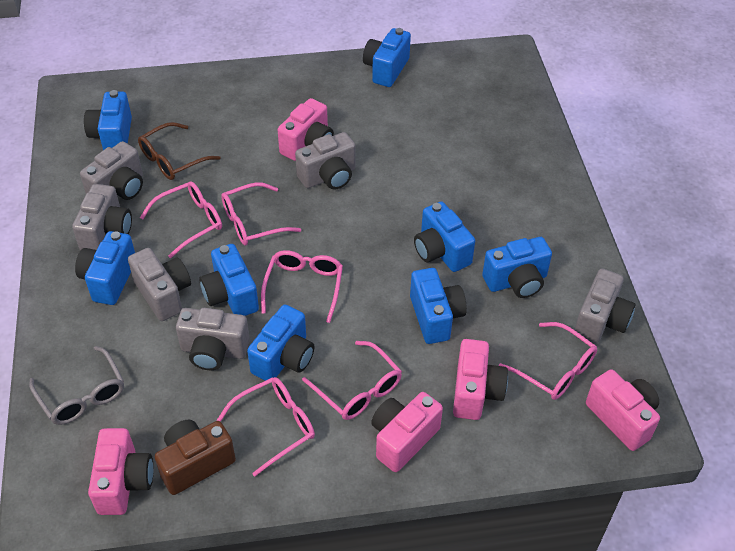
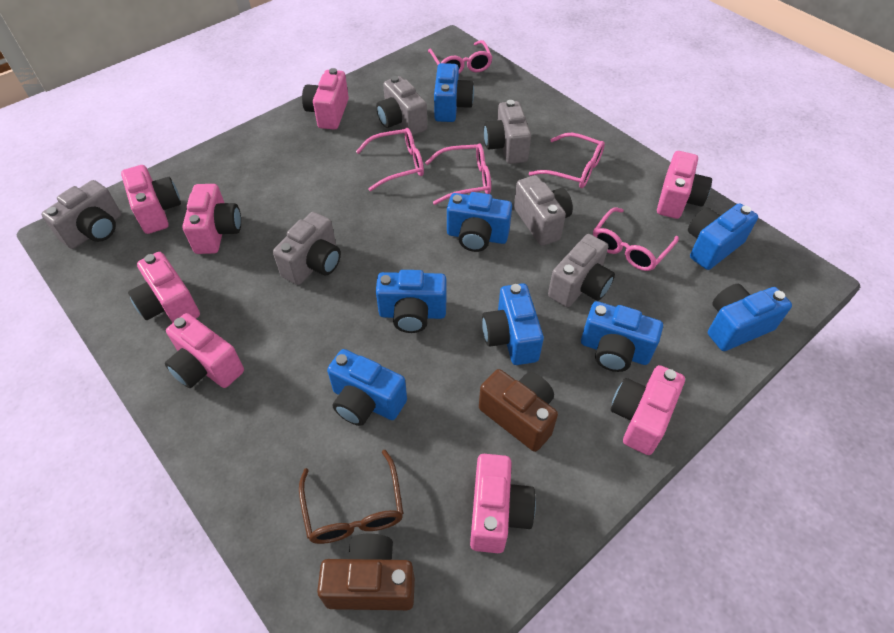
brown camera: 1 -> 2
grey glasses: 1 -> 0
pink camera: 5 -> 8
pink glasses: 6 -> 5

